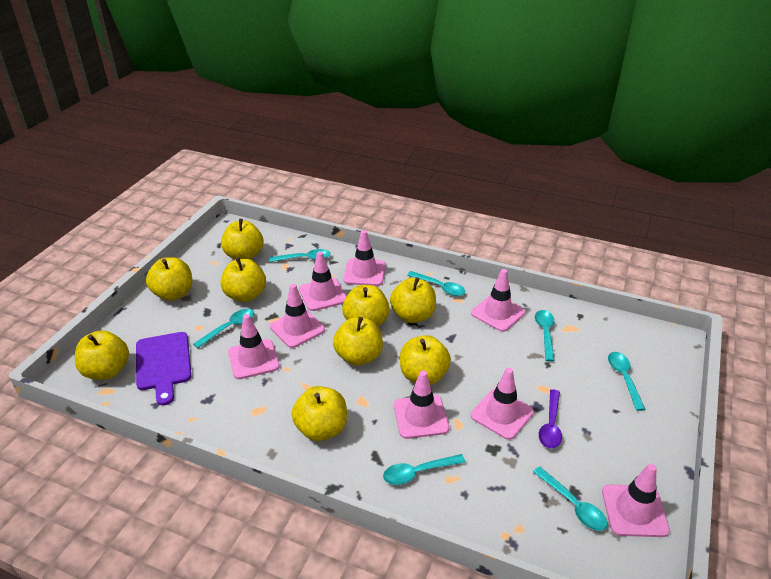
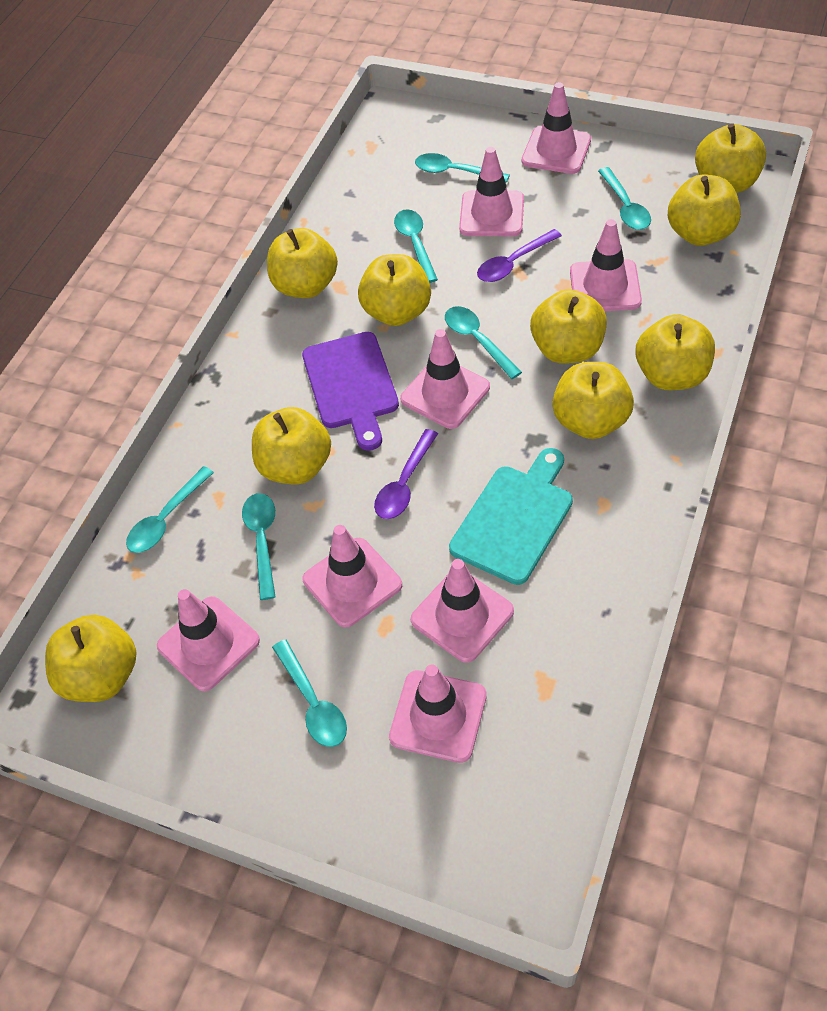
purple spoon: 1 -> 2
turquoise cutting board: 0 -> 1

